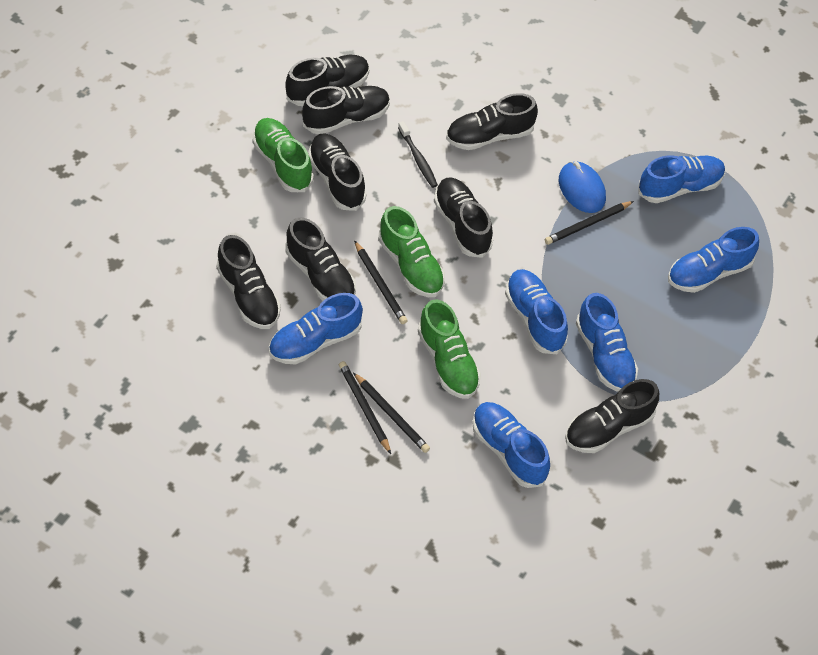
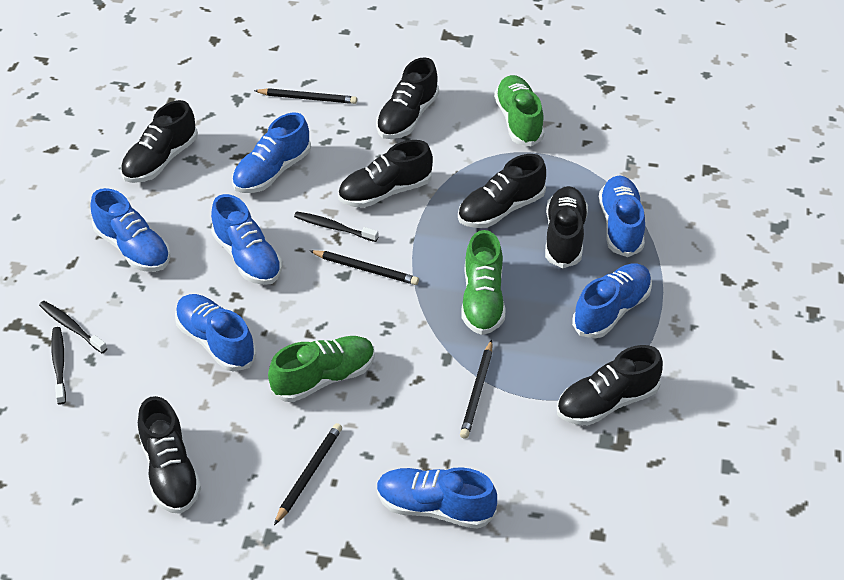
black shoe: 8 -> 7
black toothbrush: 1 -> 3
blue mouse: 1 -> 0
blue shoe: 6 -> 7

